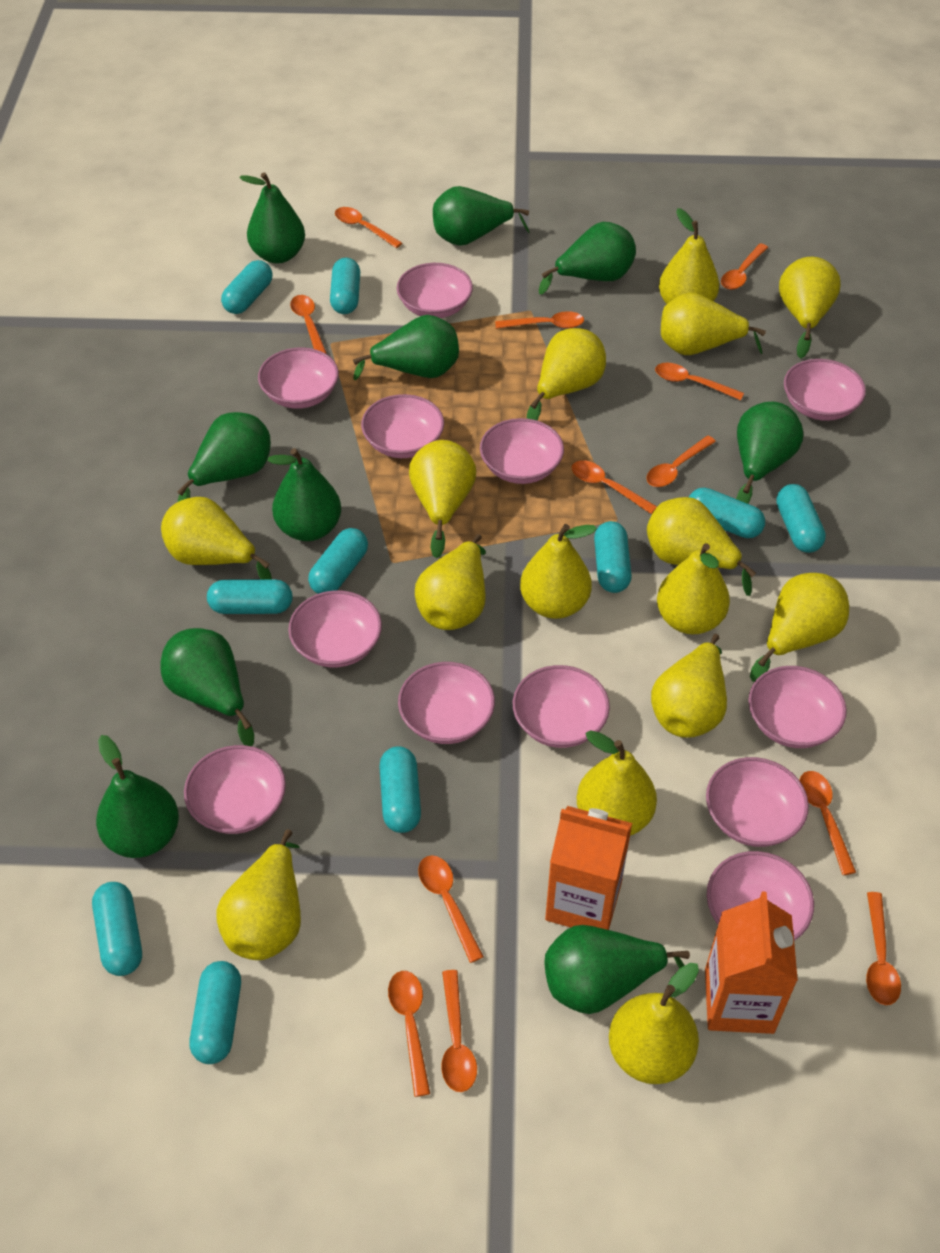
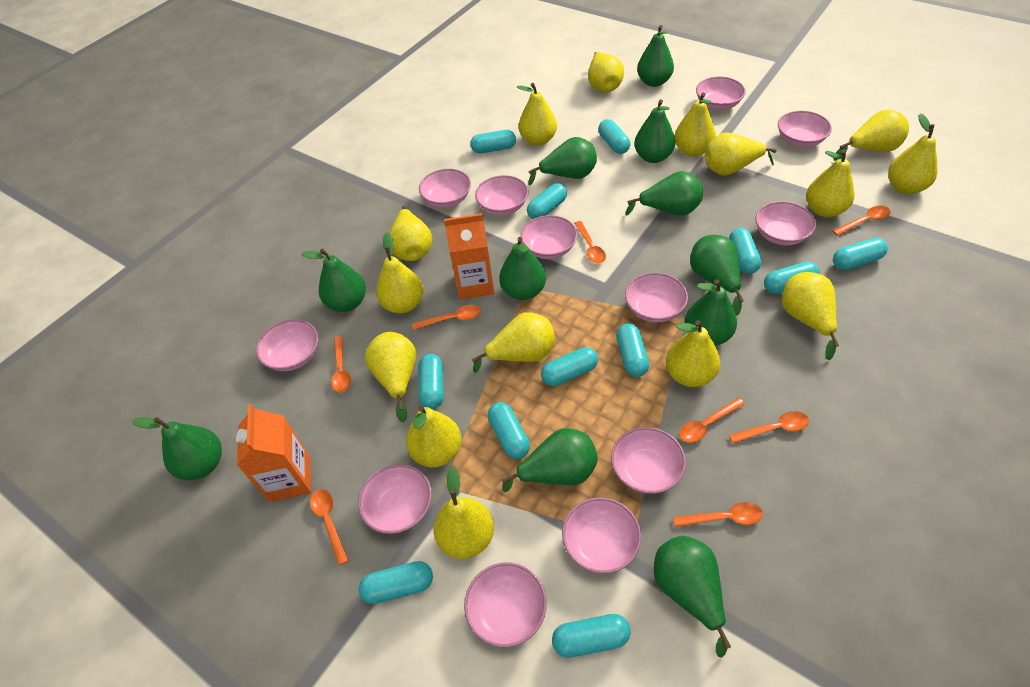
green pear: 10 -> 11
orange spoon: 12 -> 8
turquoise capsule: 10 -> 12

